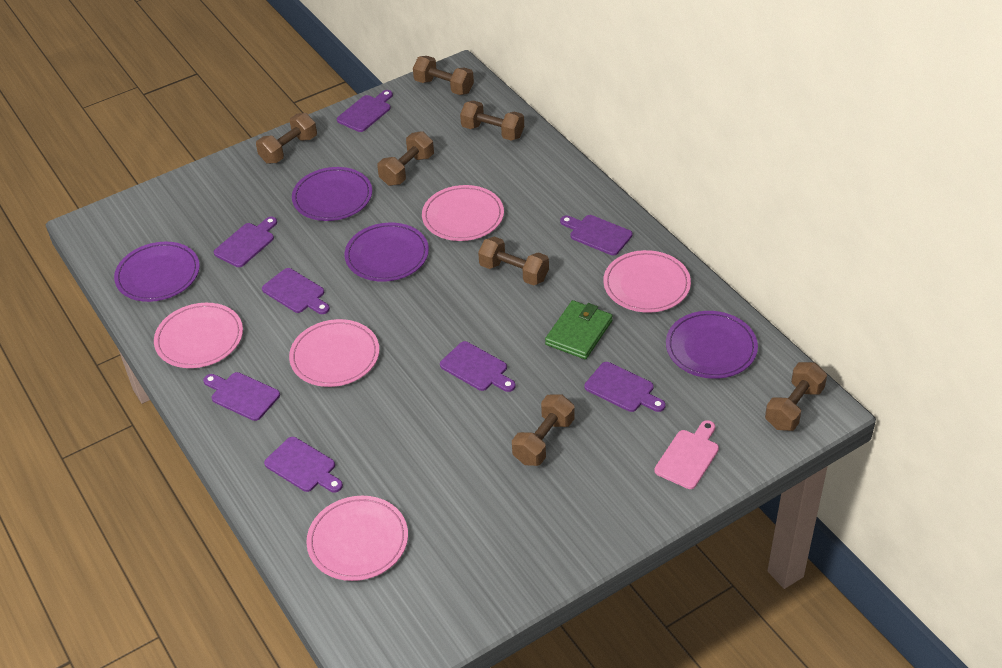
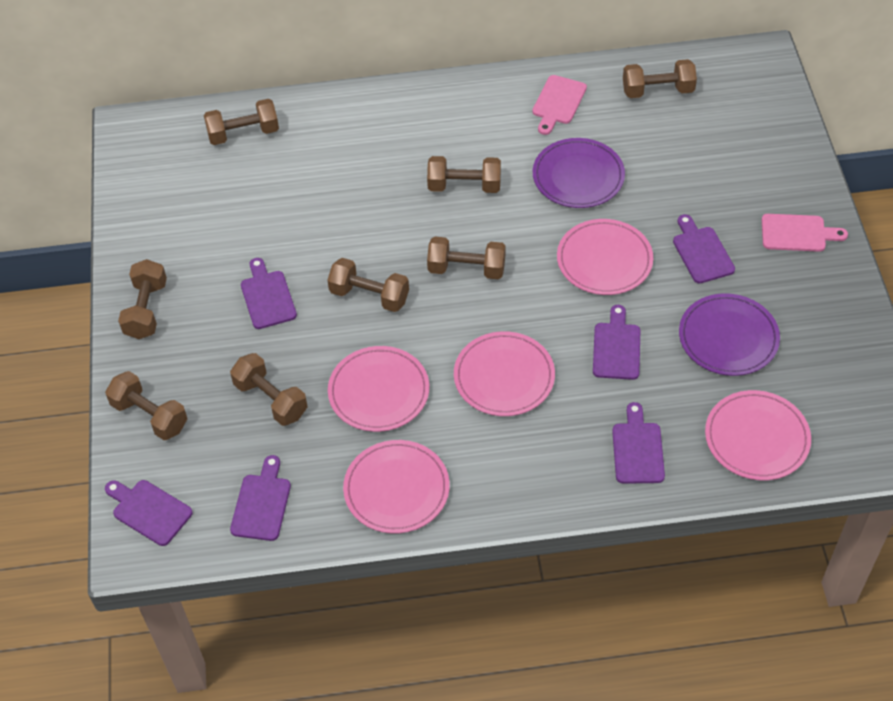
brown dumbbell: 7 -> 8
green wallet: 1 -> 0
pink cutting board: 1 -> 2
purple cutting board: 8 -> 6
purple plate: 4 -> 2

